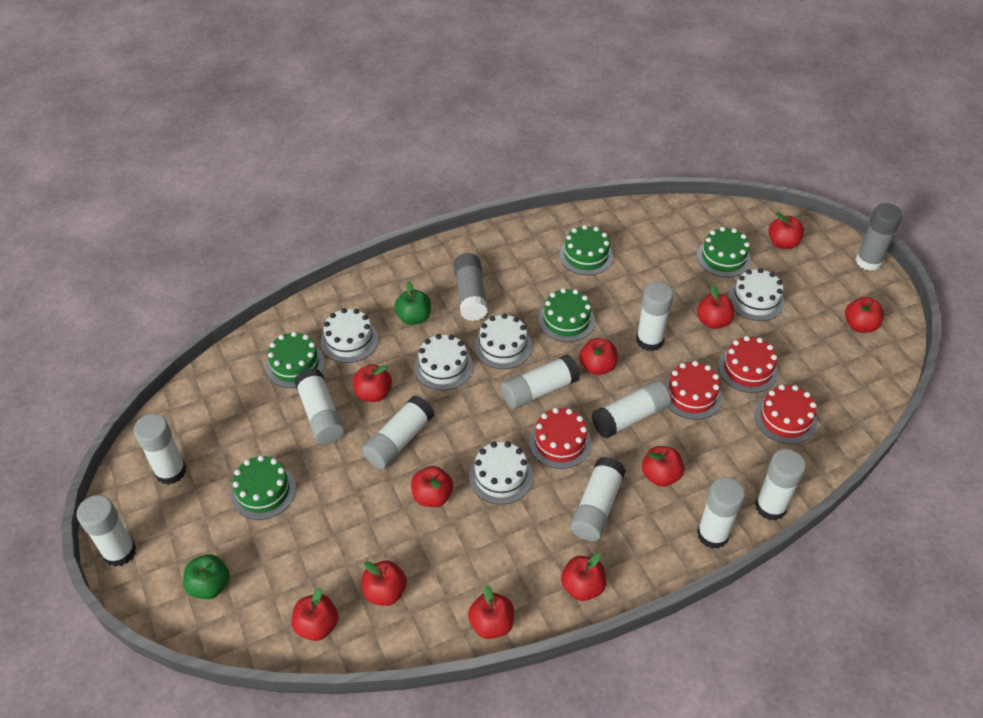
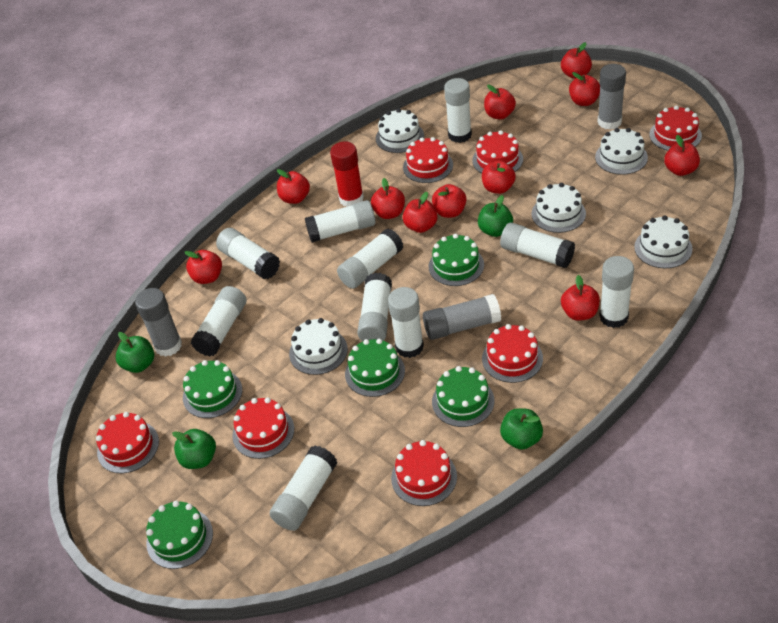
green apple: 2 -> 4
grey glue stick: 2 -> 3
red cake: 4 -> 7
red glue stick: 0 -> 1

